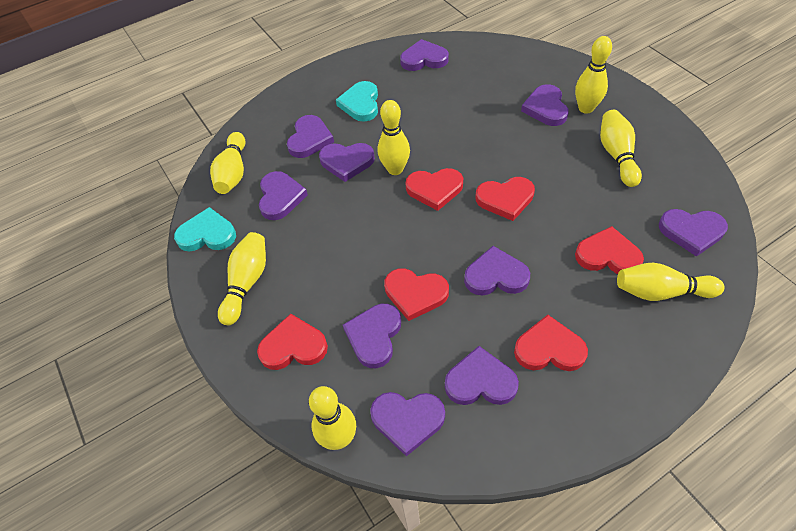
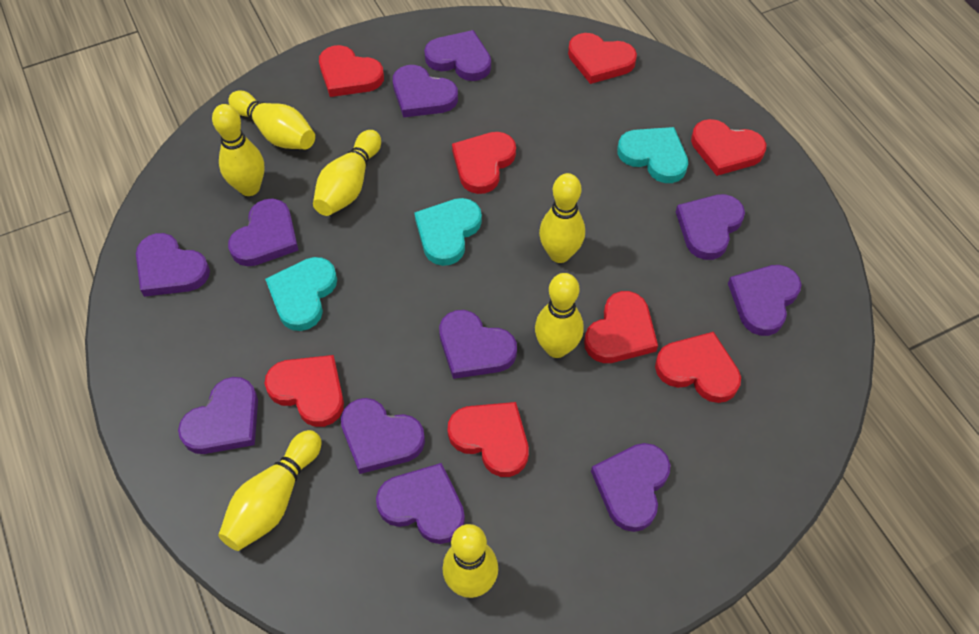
purple heart: 10 -> 11
red heart: 6 -> 8
turquoise heart: 2 -> 3

